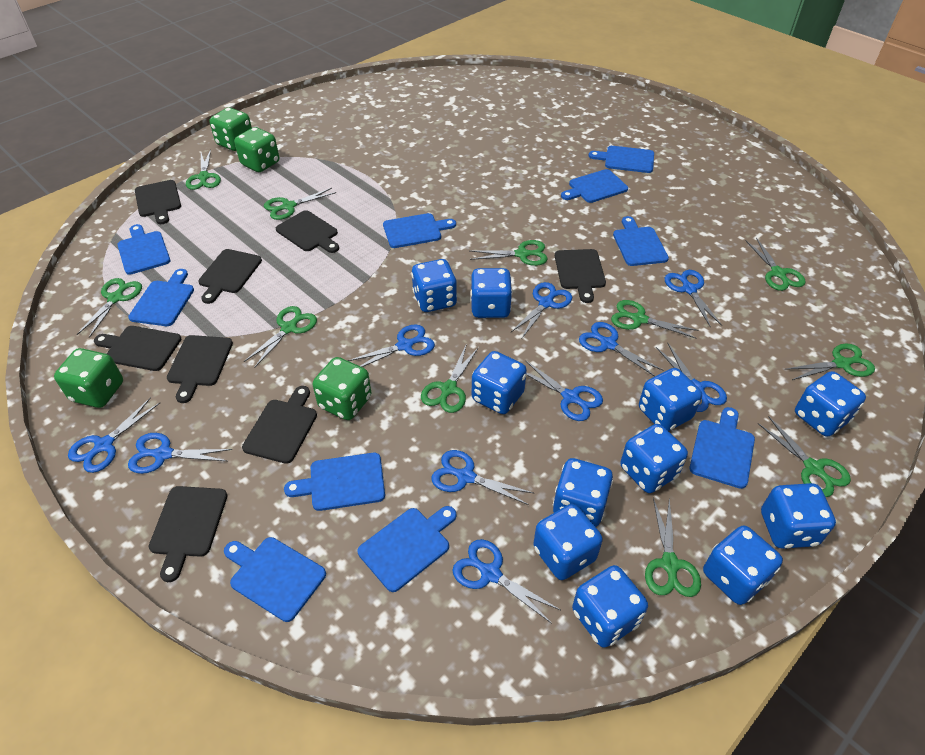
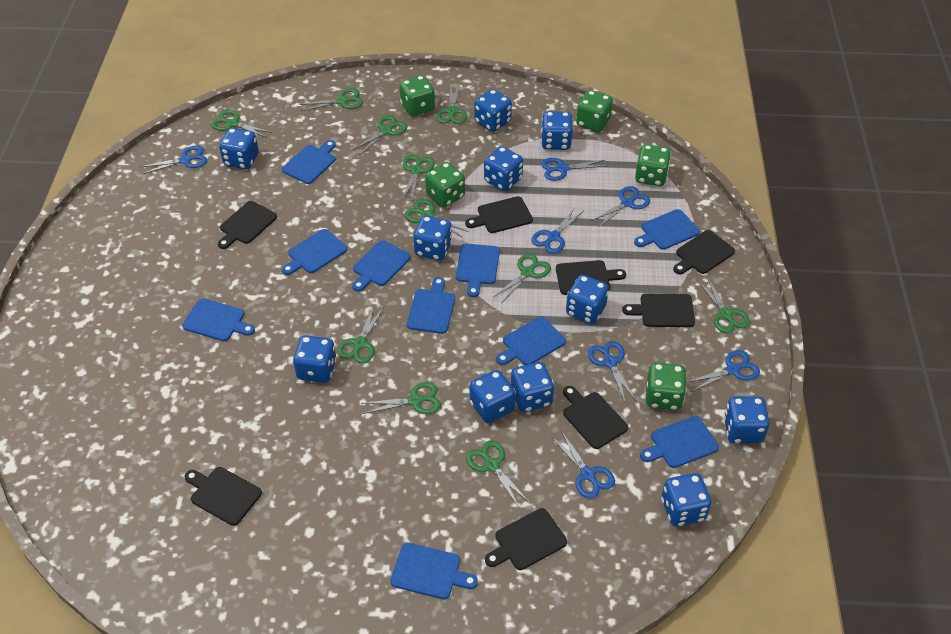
blue scissors: 10 -> 7
green dice: 4 -> 5

